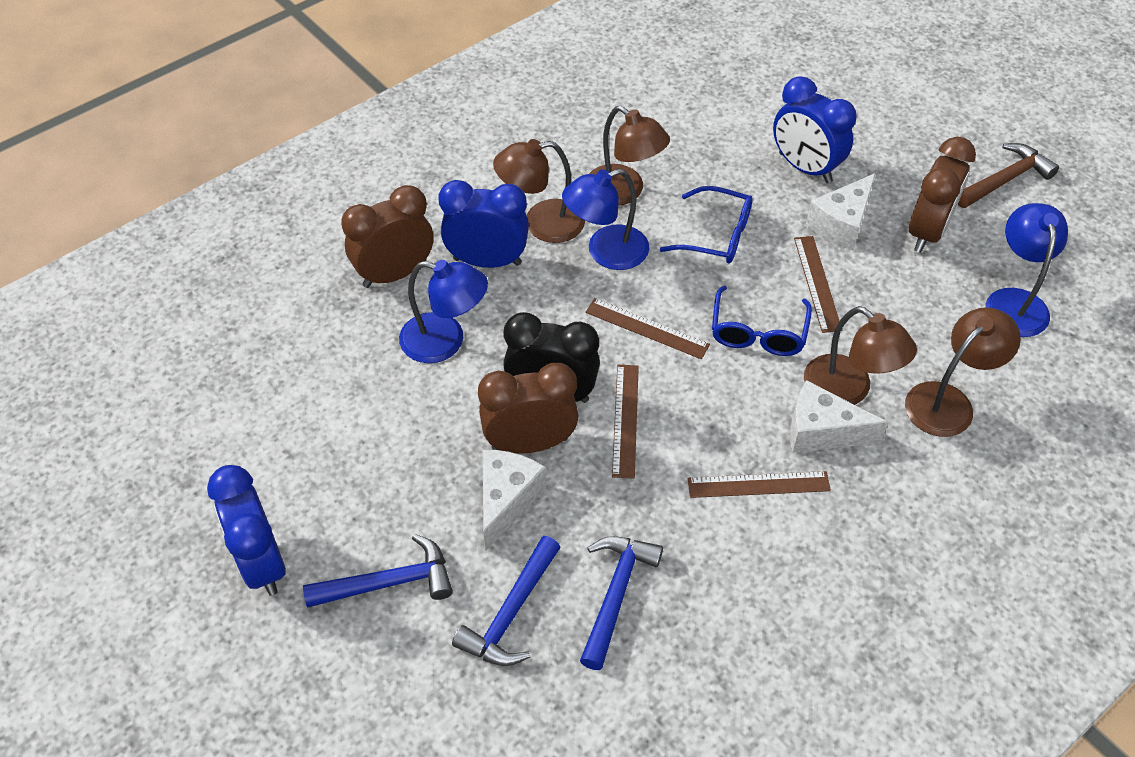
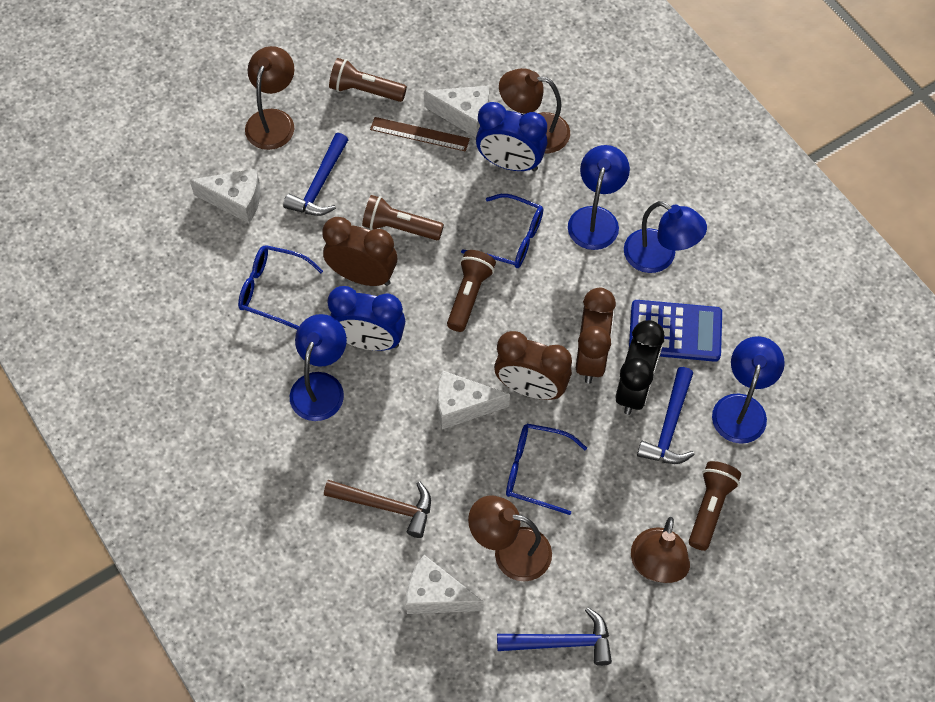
blue calculator: 0 -> 1
blue clock: 3 -> 2
blue glasses: 2 -> 3
blue lamp: 3 -> 4
brown flashlight: 0 -> 4
brown ruler: 4 -> 1
white cheese: 3 -> 4

